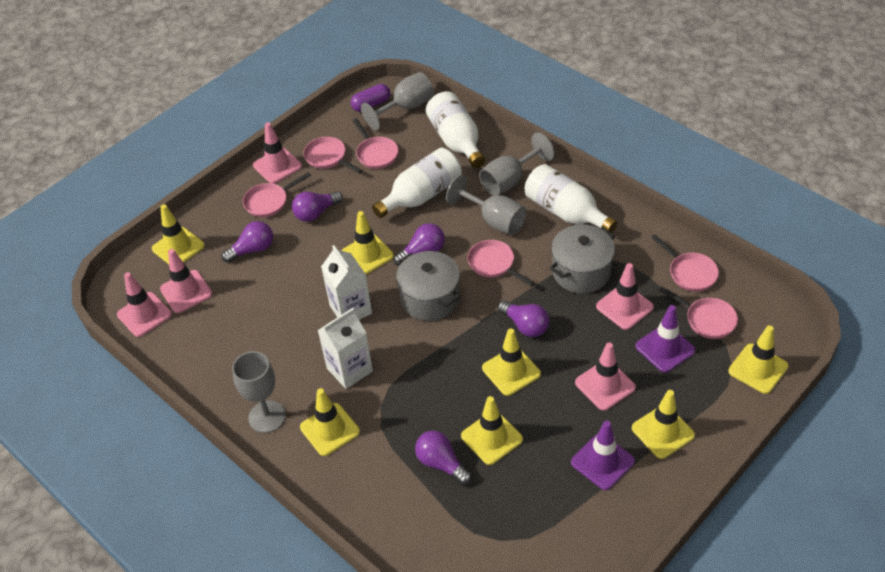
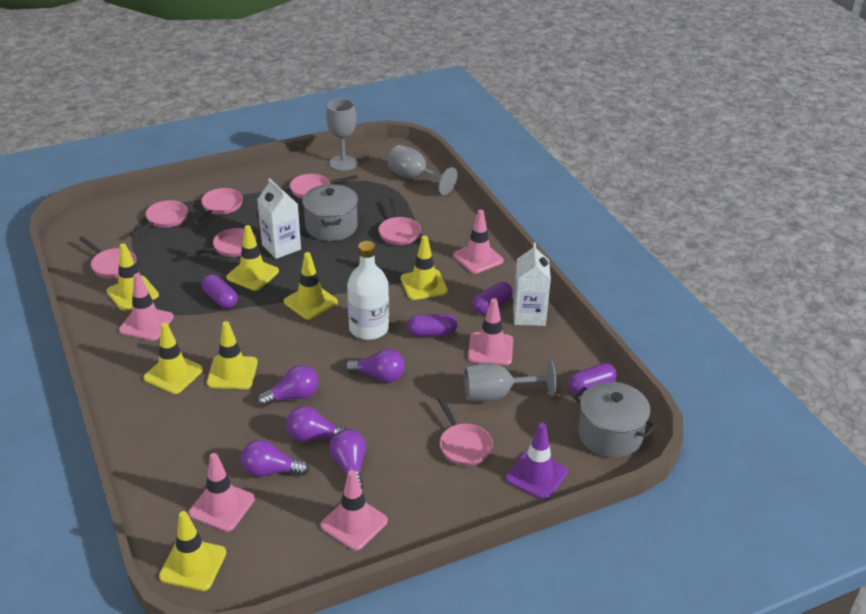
grey goblet: 4 -> 3
pink pan: 6 -> 7
purple capsule: 1 -> 4
purple traffic cone: 2 -> 1
white bottle: 3 -> 1

